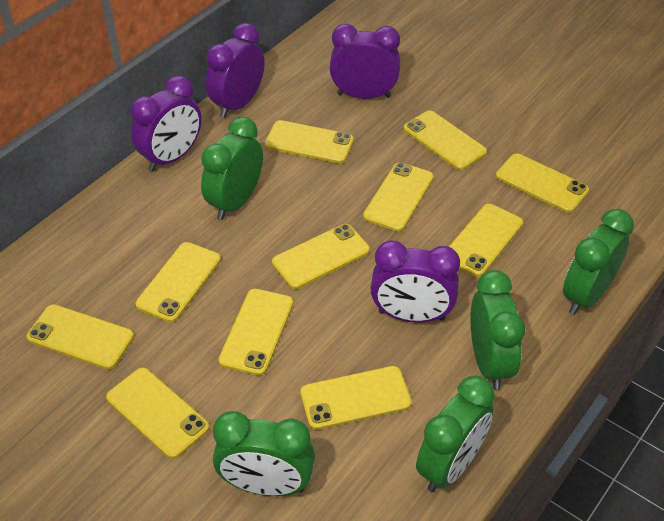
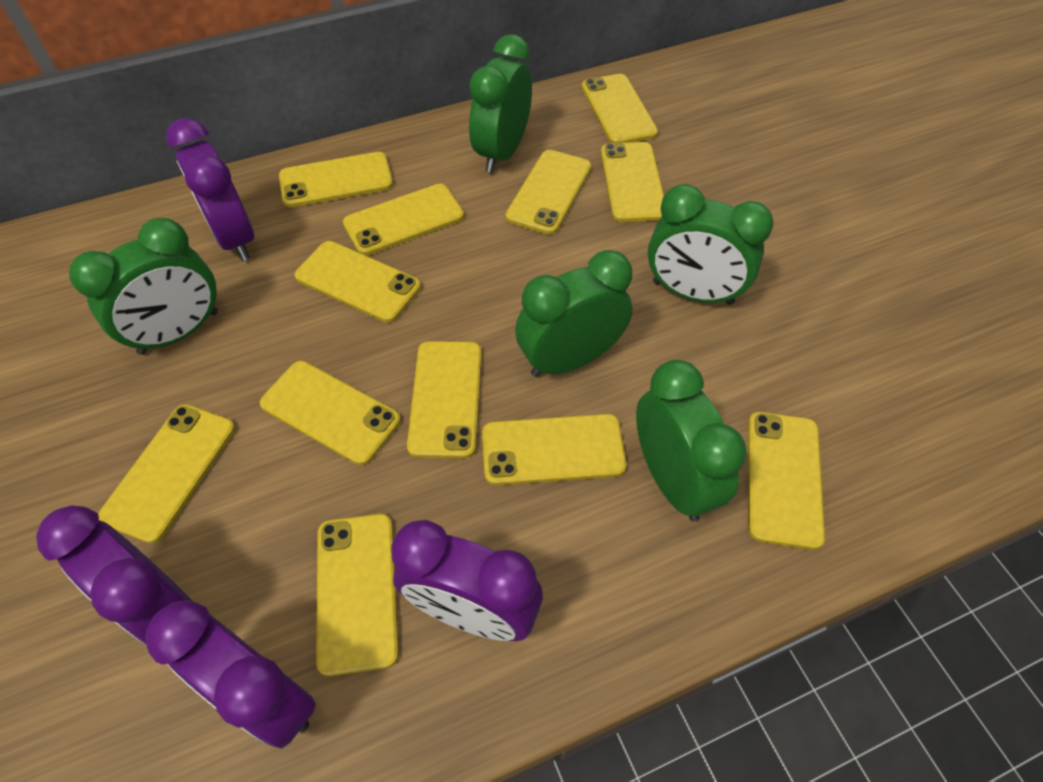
yellow phone: 11 -> 12

